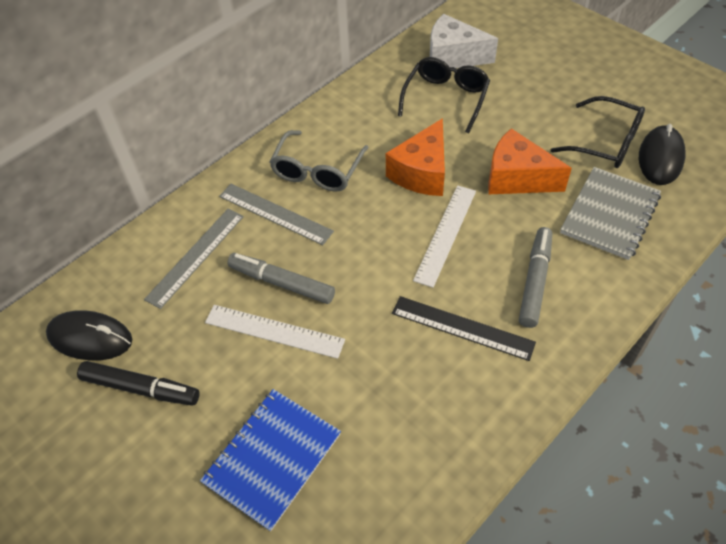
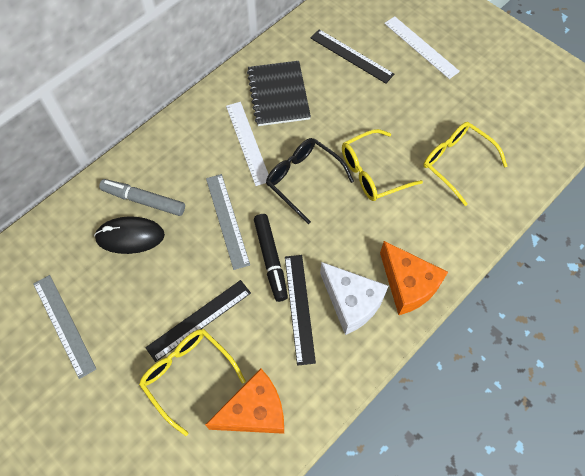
black glasses: 2 -> 1
black mouse: 2 -> 1
black notebook: 0 -> 1
black ruler: 1 -> 3
blue notebook: 1 -> 0
grey glasses: 1 -> 0
grey marker: 2 -> 1
grey notebook: 1 -> 0
yellow glasses: 0 -> 3

